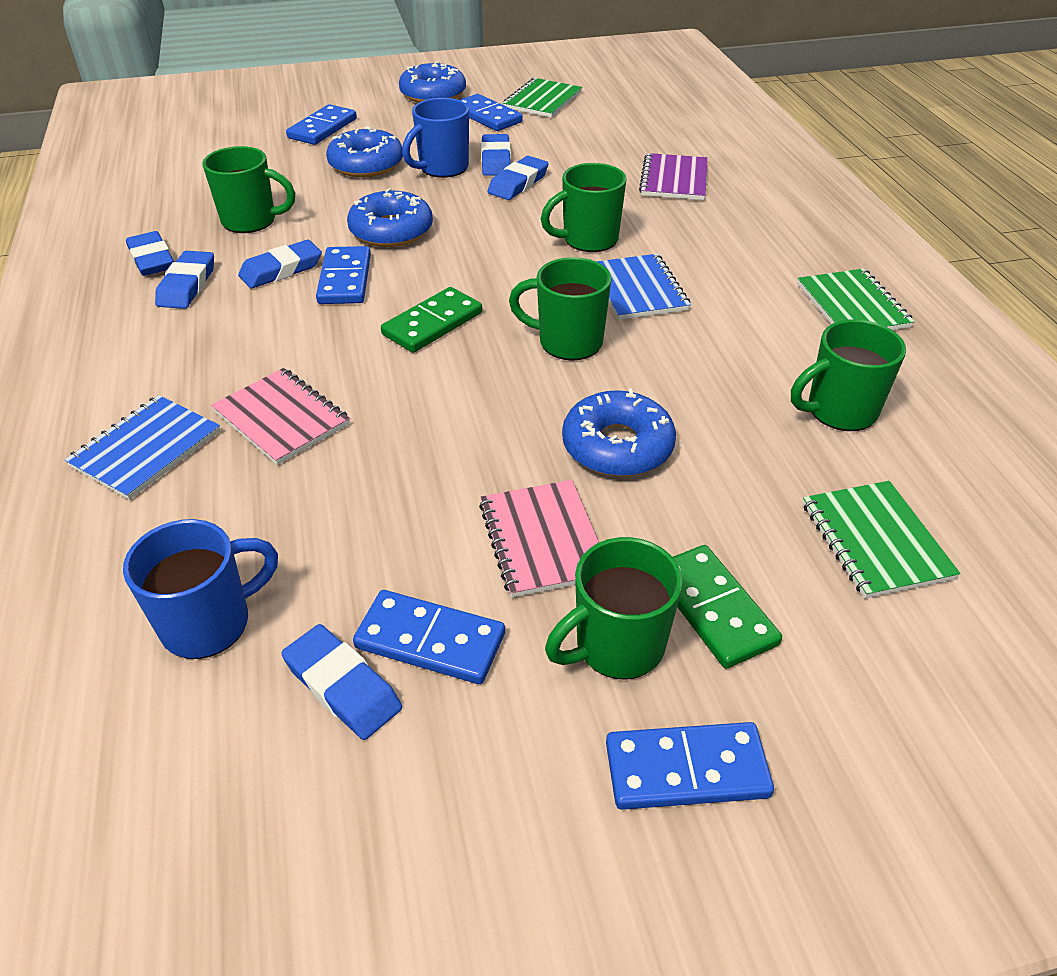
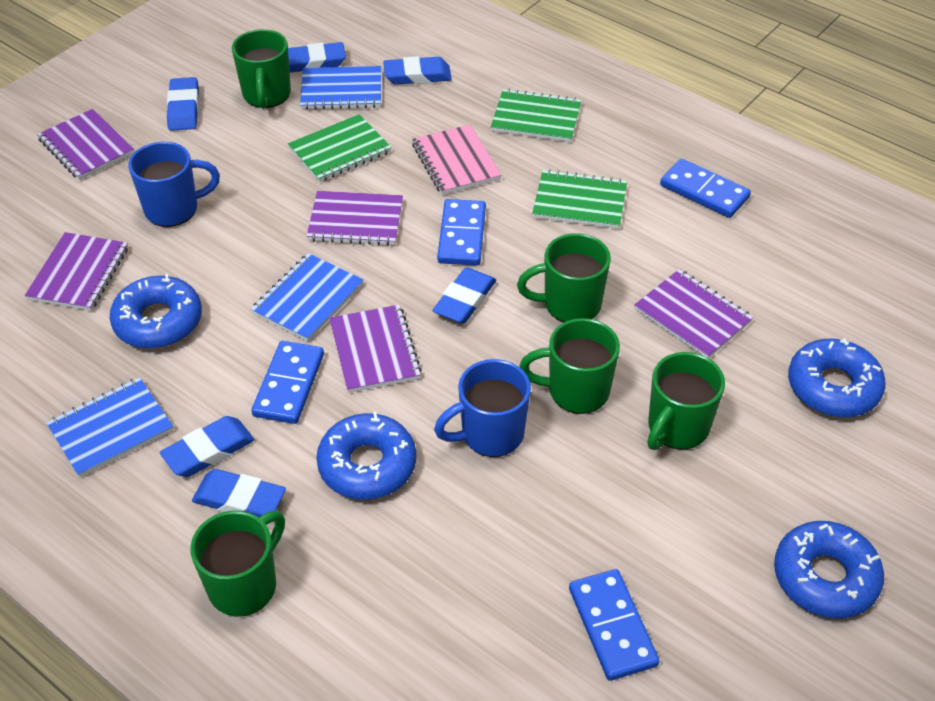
blue domino: 5 -> 4
blue notebook: 2 -> 3
green domino: 2 -> 0
pink notebook: 2 -> 1
purple notebook: 1 -> 5

